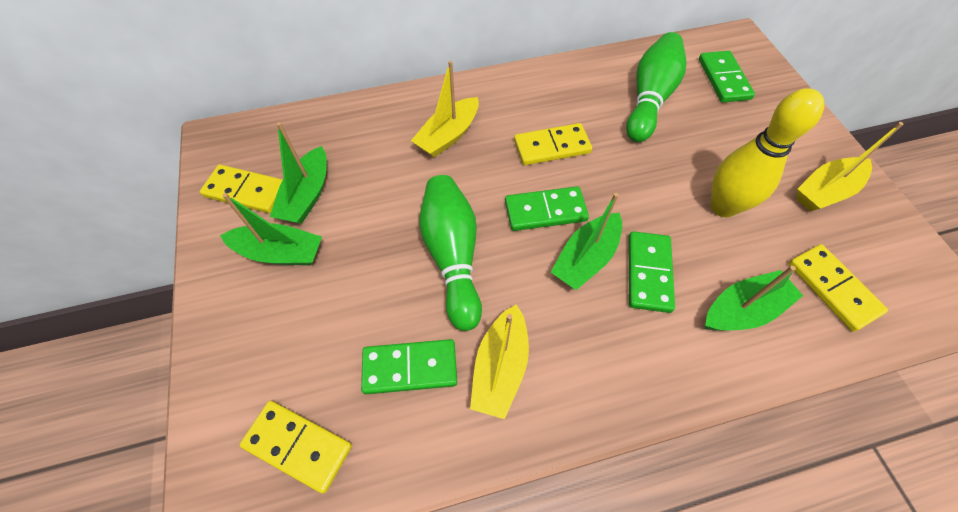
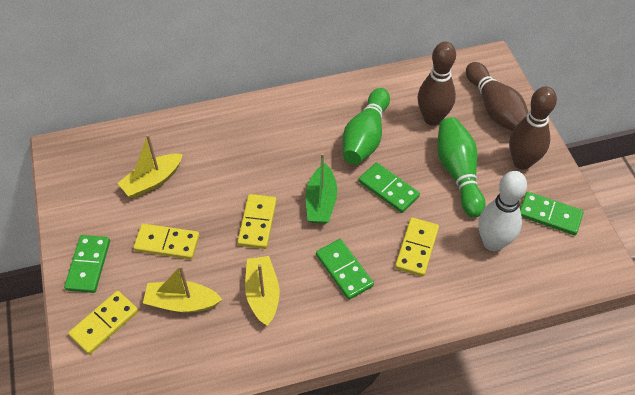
brown bowling pin: 0 -> 3
green boat: 4 -> 1
white bowling pin: 0 -> 1
yellow bowling pin: 1 -> 0

